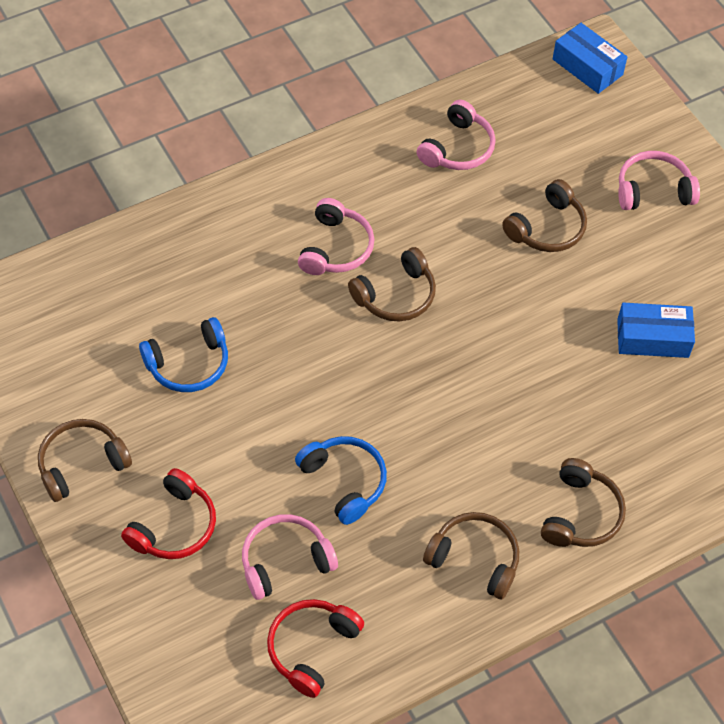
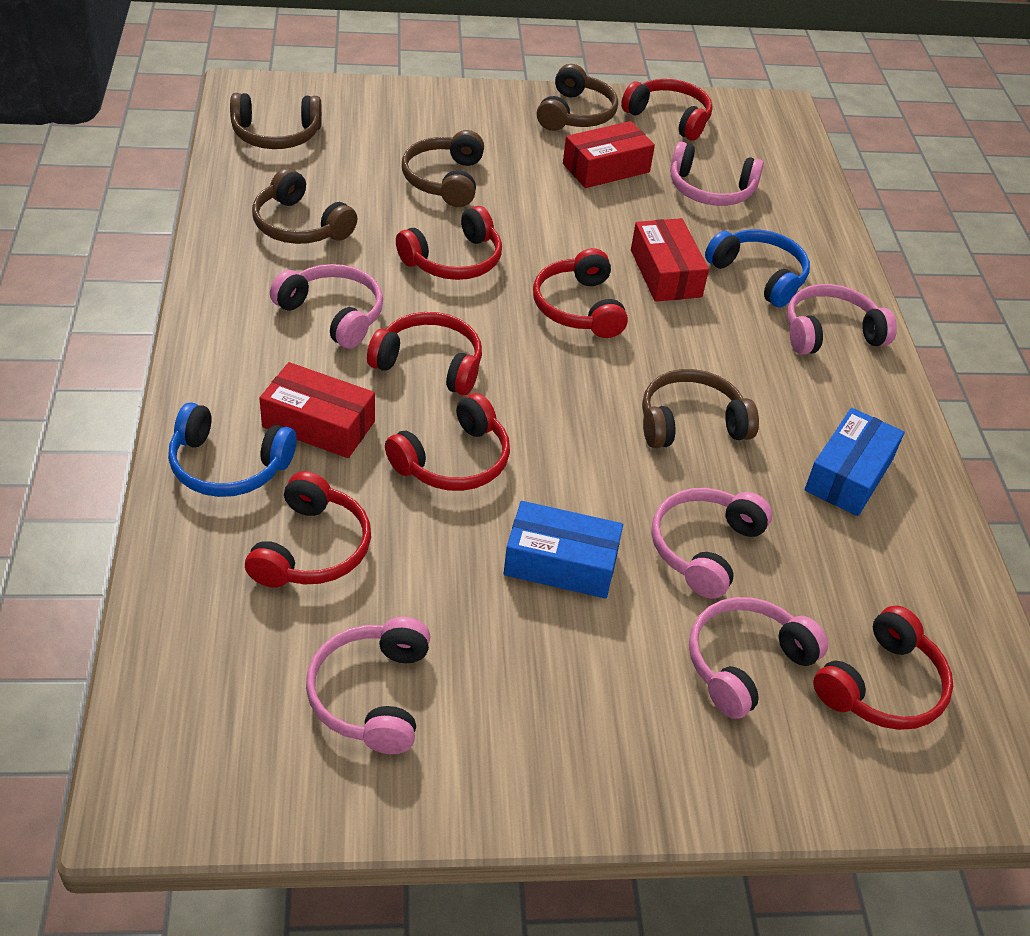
pink headphones: 4 -> 6
red box: 0 -> 3
red headphones: 2 -> 7

